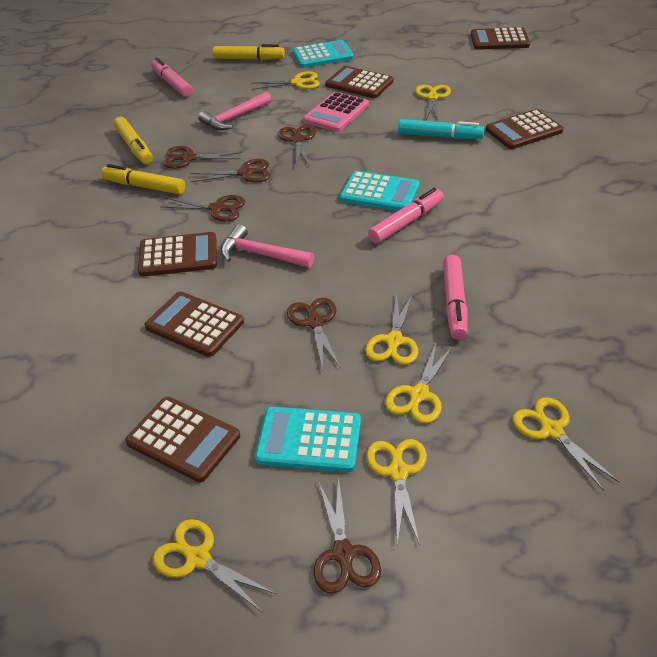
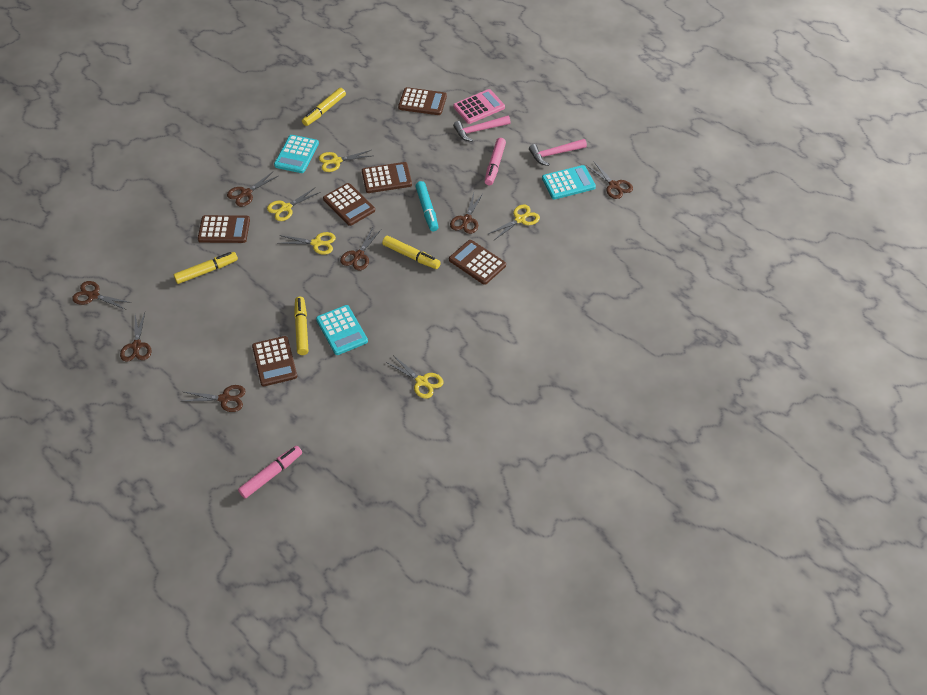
brown scissors: 6 -> 7
pink marker: 3 -> 2
yellow marker: 3 -> 4
yellow scissors: 7 -> 5

